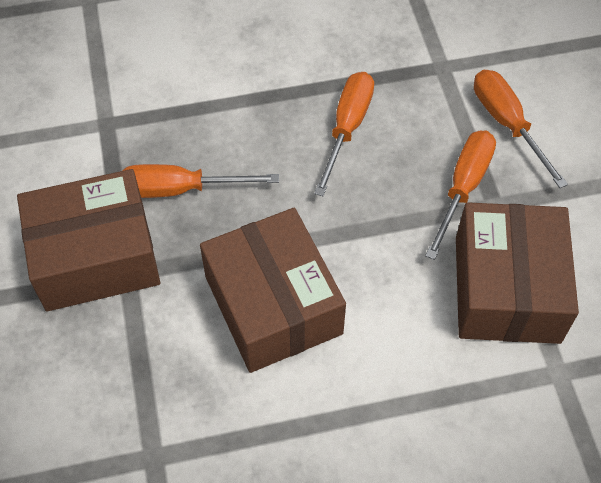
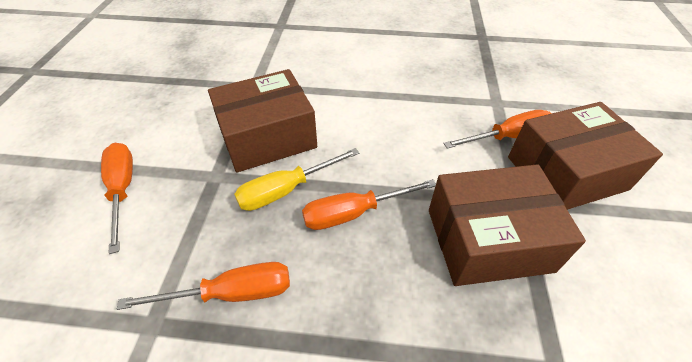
yellow screwdriver: 0 -> 1

